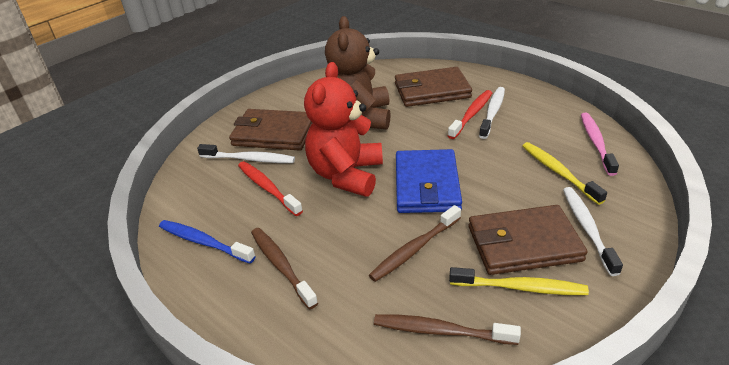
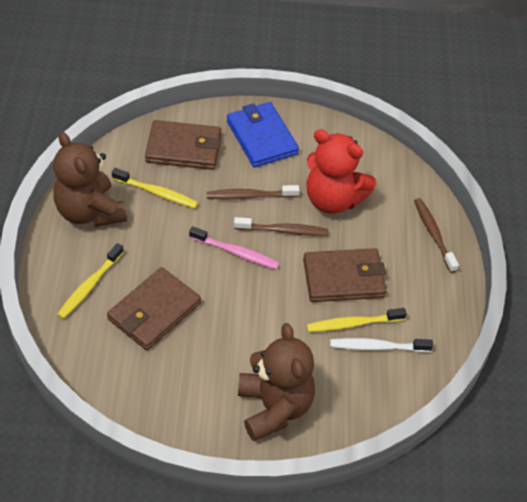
blue toothbrush: 1 -> 0
brown teddy bear: 1 -> 2
red toothbrush: 2 -> 0
white toothbrush: 3 -> 1
yellow toothbrush: 2 -> 3

